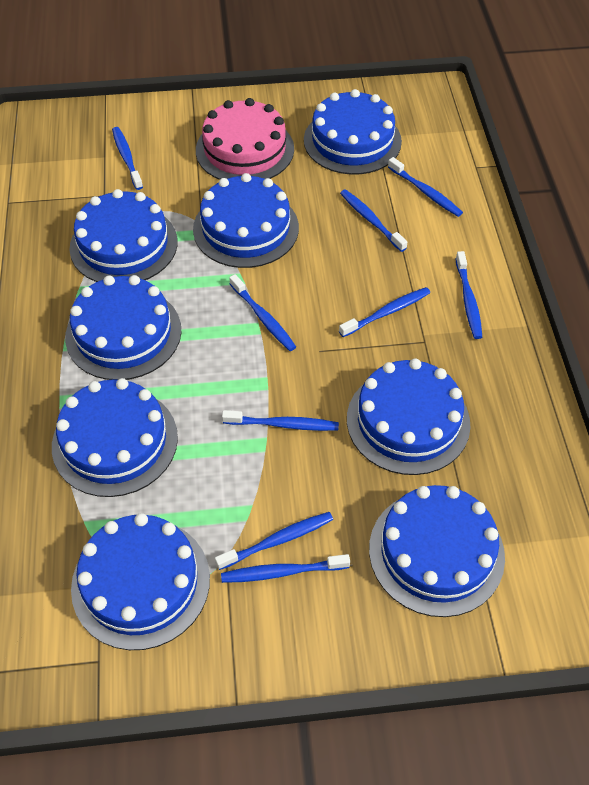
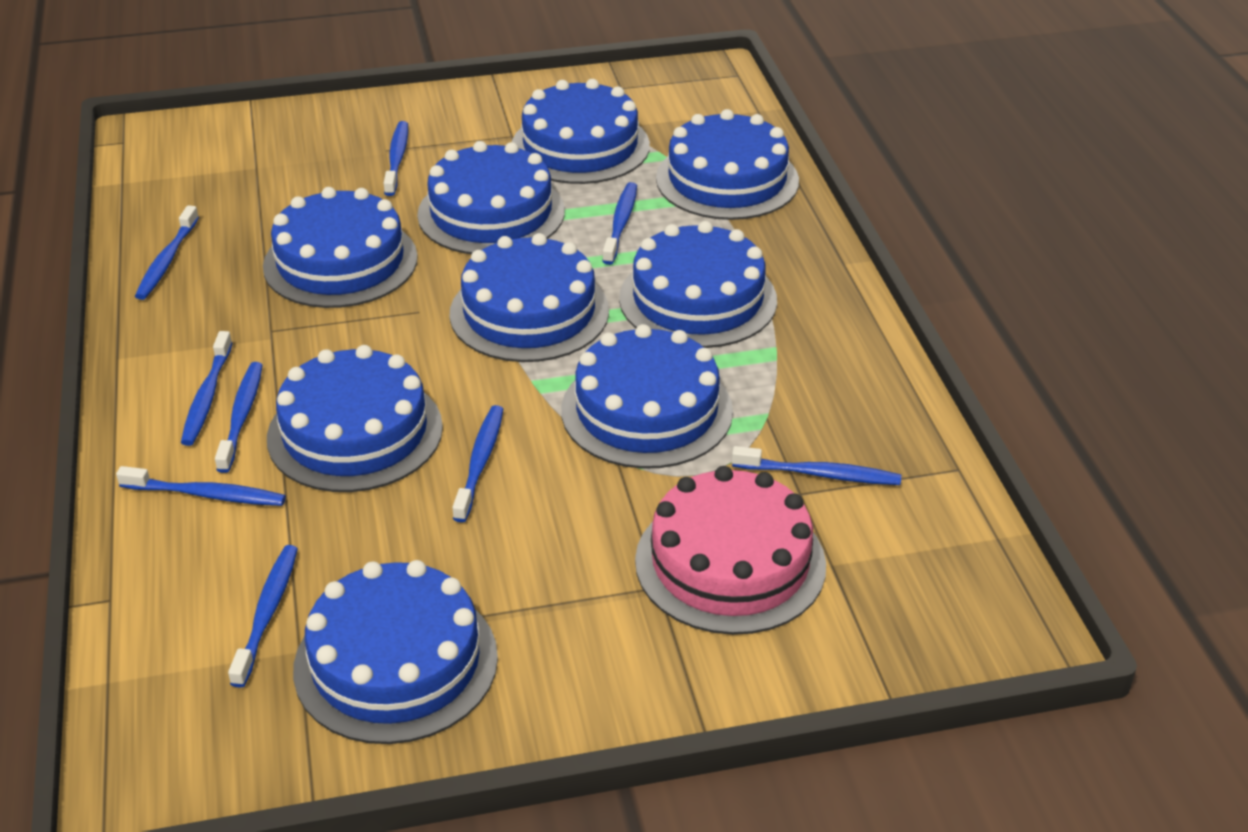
blue cake: 8 -> 9

